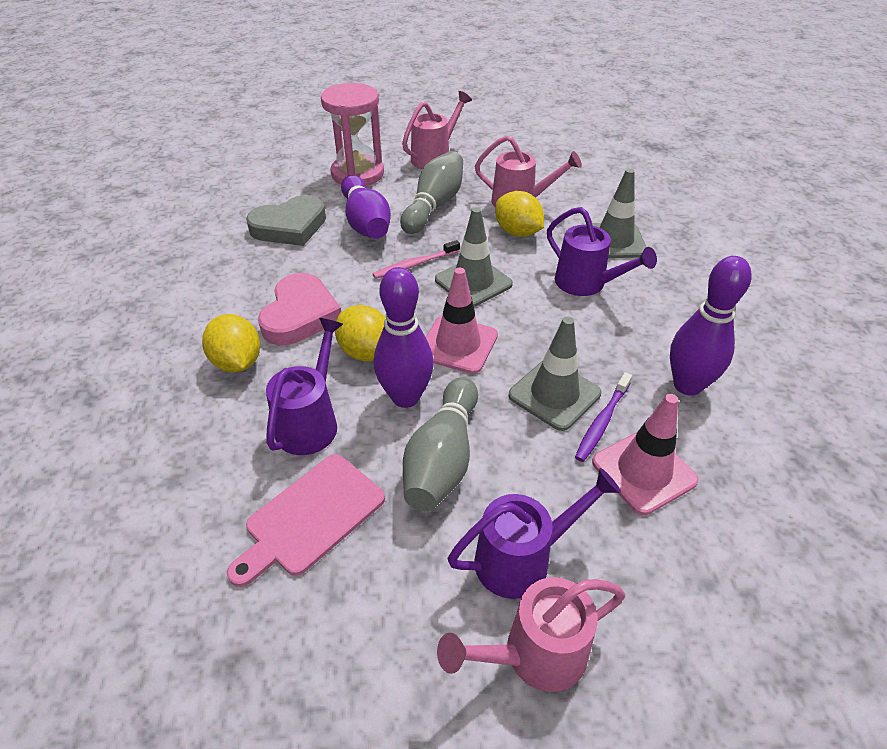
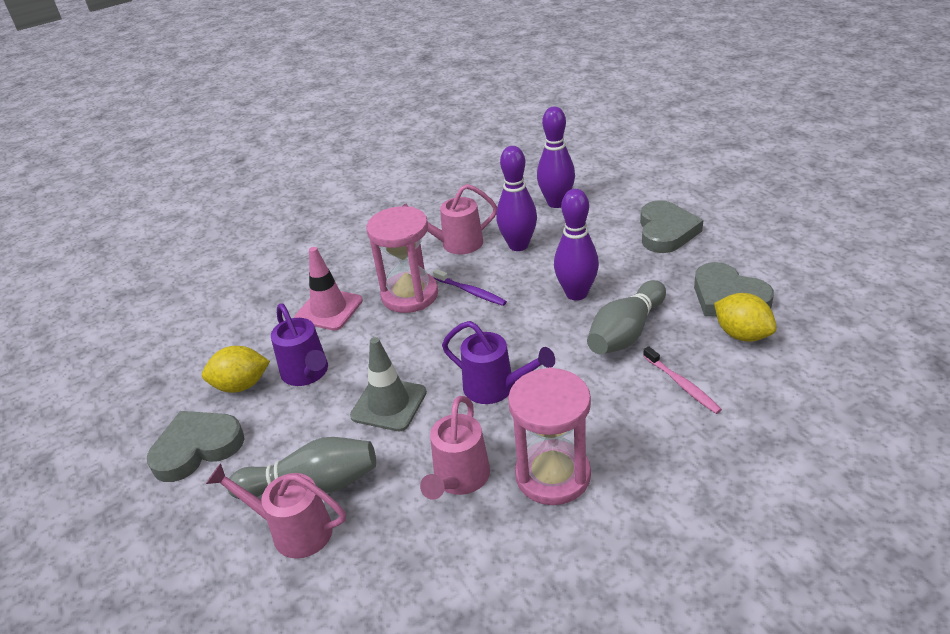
grey heart: 1 -> 3
grey traffic cone: 3 -> 1
pink cutting board: 1 -> 0
pink heart: 1 -> 0
pink hourglass: 1 -> 2
pink traffic cone: 2 -> 1
purple watering can: 3 -> 2
yellow lemon: 3 -> 2

